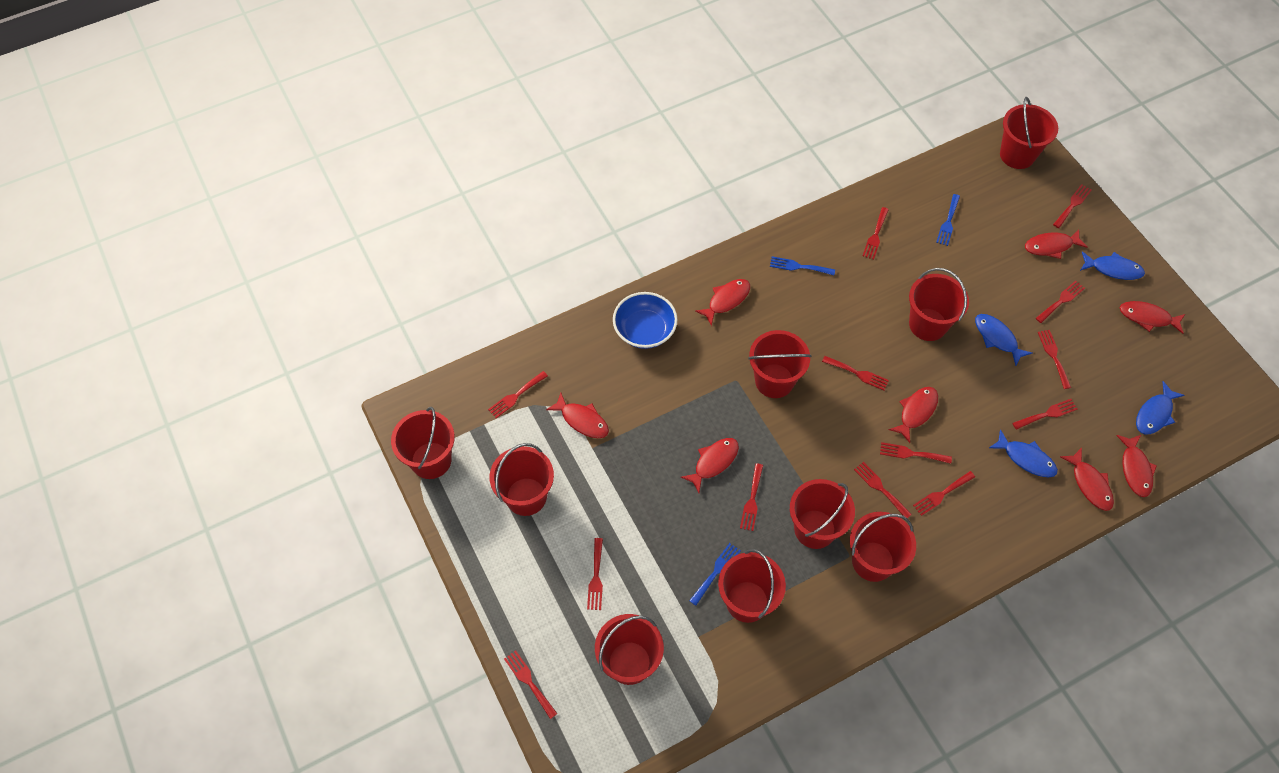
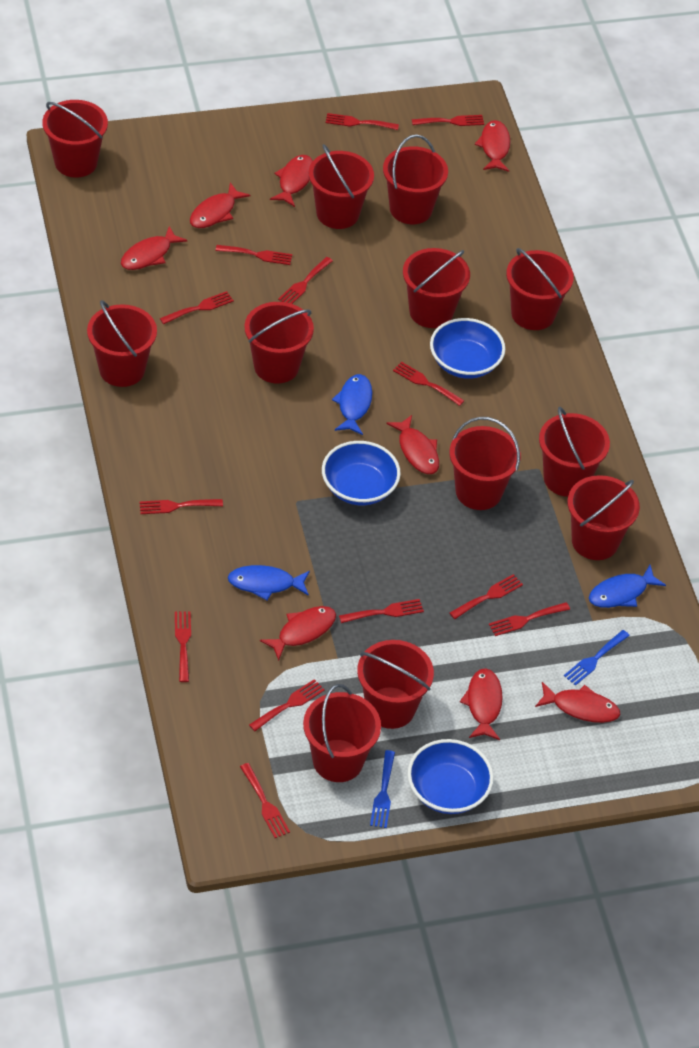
blue bowl: 1 -> 3
blue fish: 4 -> 3
blue fork: 3 -> 2
red bucket: 9 -> 12

